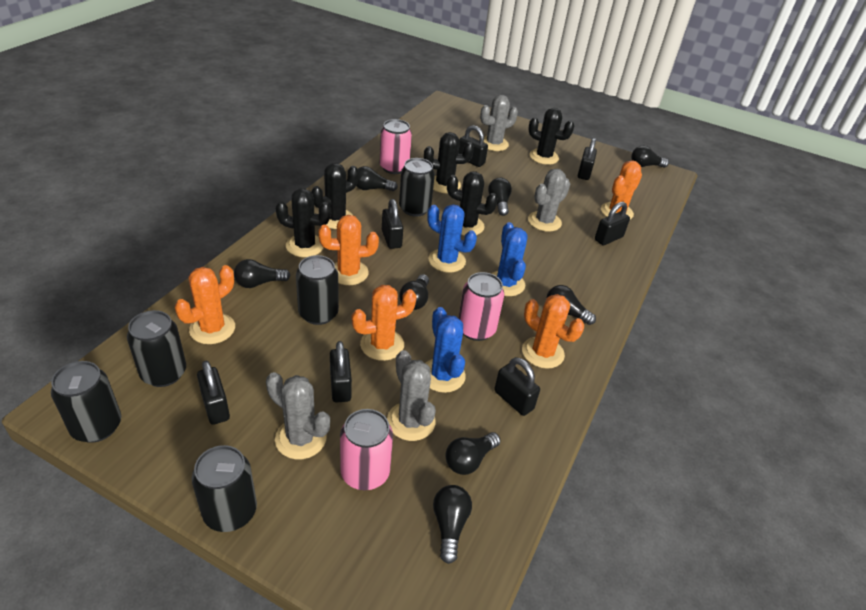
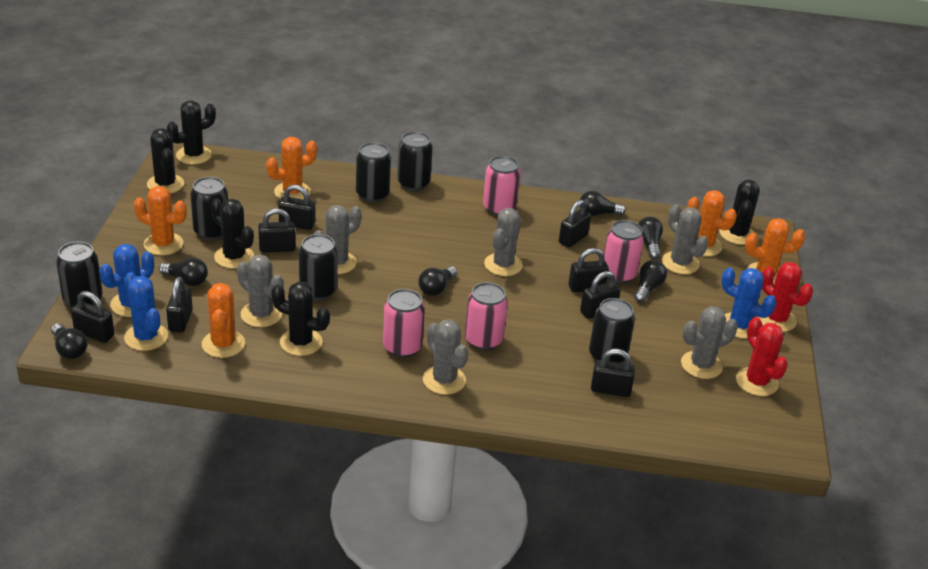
black can: 5 -> 6
black light bulb: 8 -> 6
black padlock: 7 -> 8
grey cactus: 4 -> 6
pink can: 3 -> 4
red cactus: 0 -> 2

